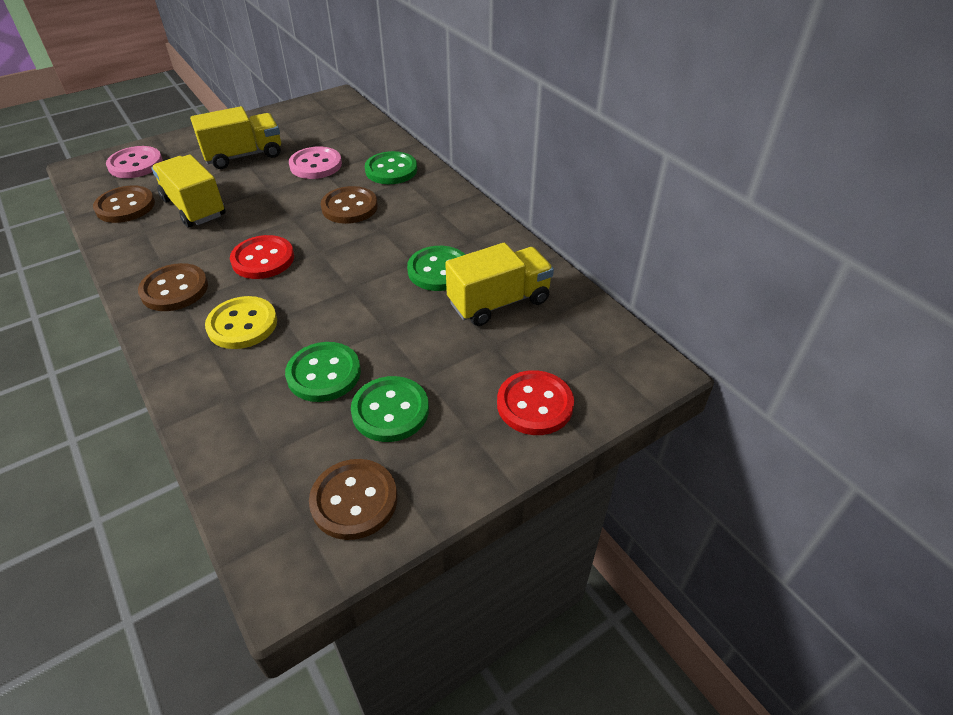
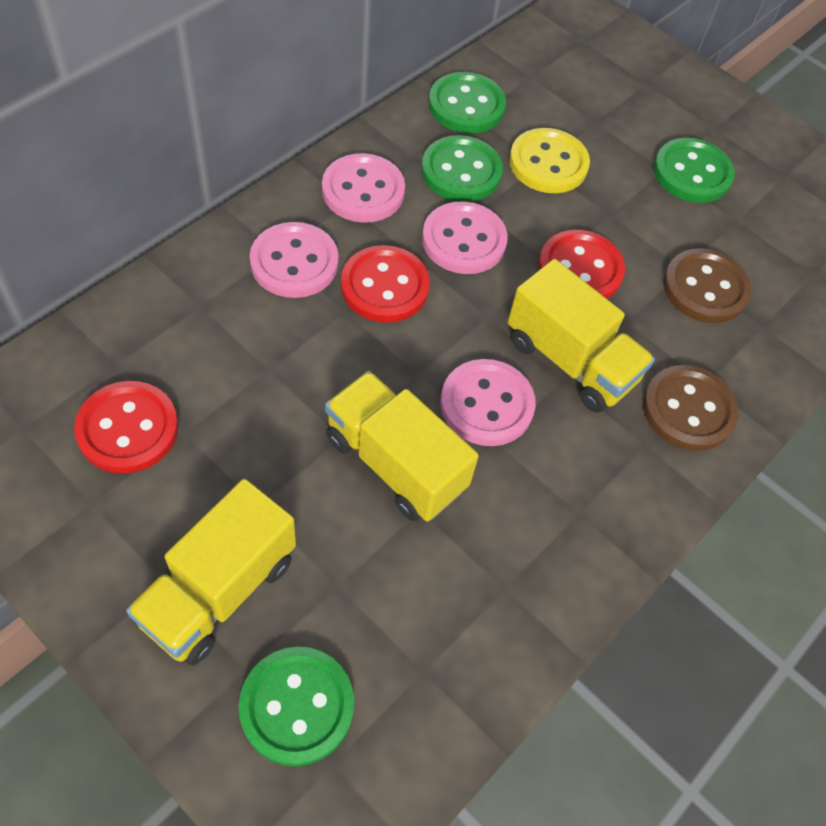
brown button: 4 -> 2
pink button: 2 -> 4
red button: 2 -> 3

